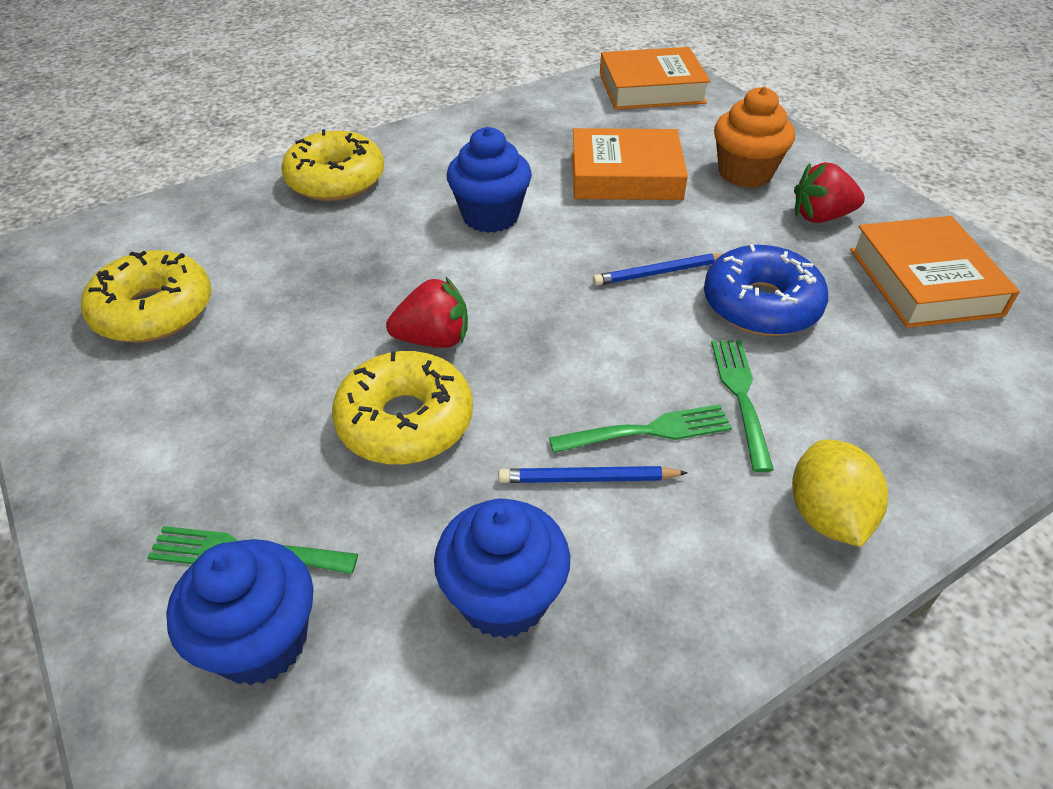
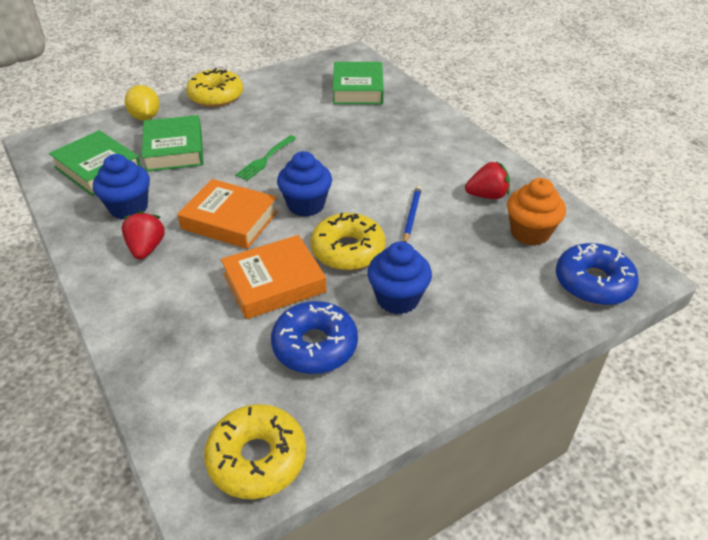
blue donut: 1 -> 2
blue pencil: 2 -> 1
green book: 0 -> 3
green fork: 3 -> 1
orange book: 3 -> 2

